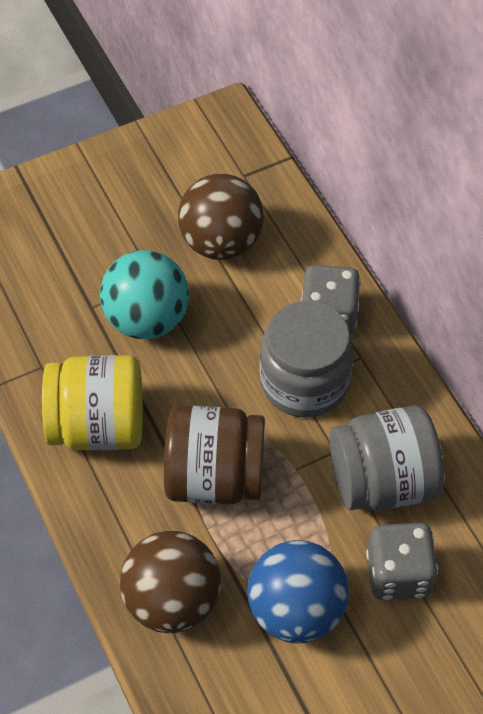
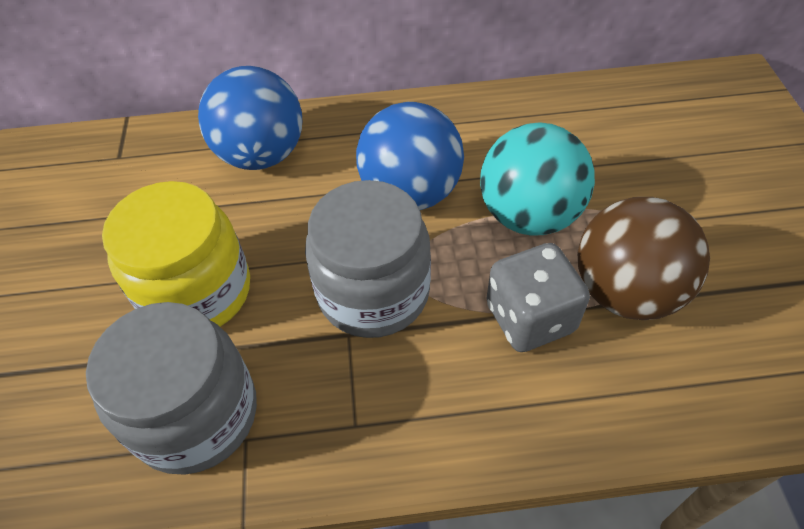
blue ball: 1 -> 2
brown ball: 2 -> 1
brown jar: 1 -> 0
grey dice: 2 -> 1

